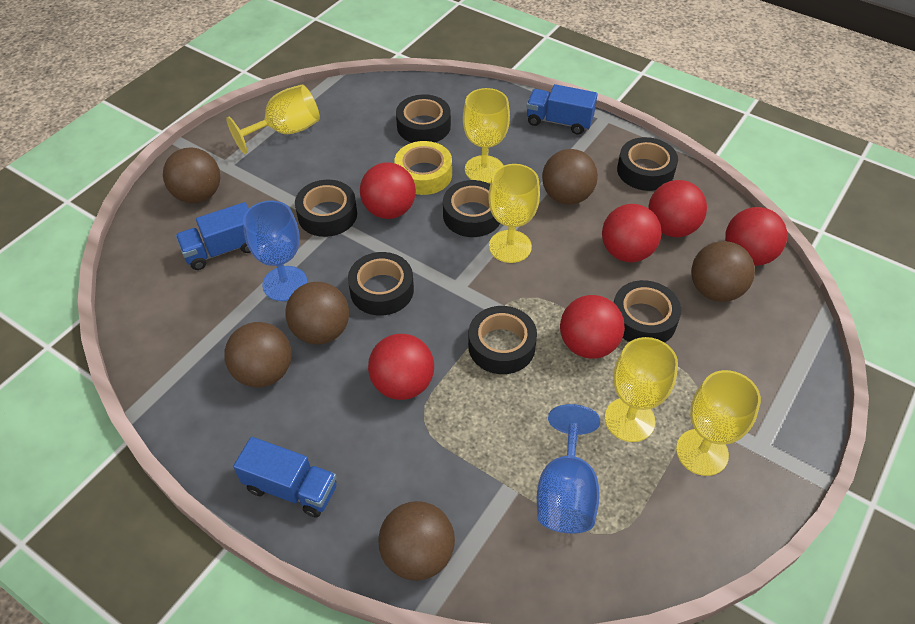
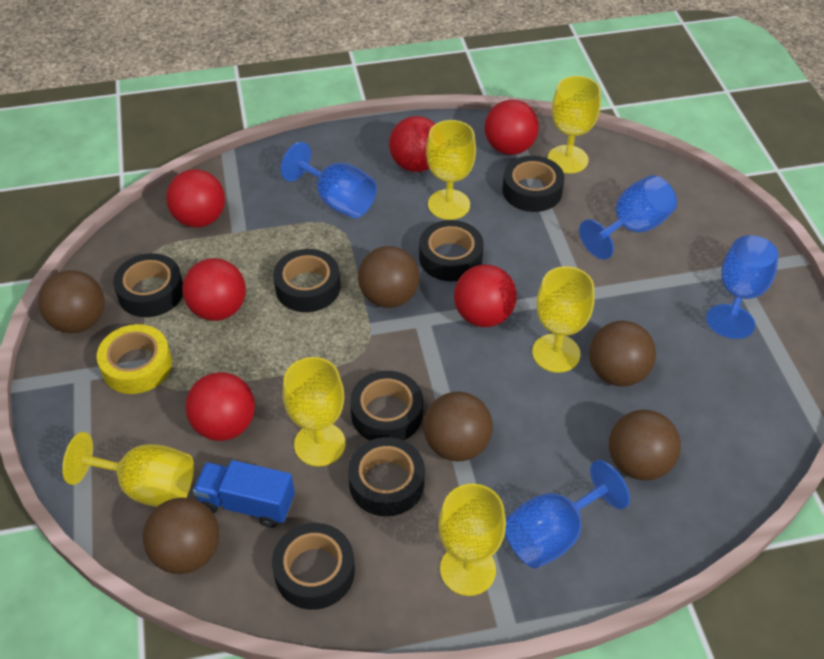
blue goblet: 2 -> 4
blue truck: 3 -> 1
yellow goblet: 5 -> 6

